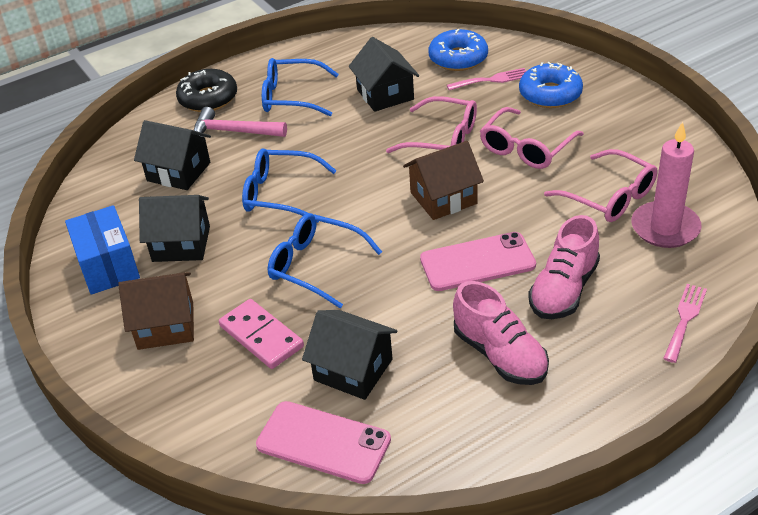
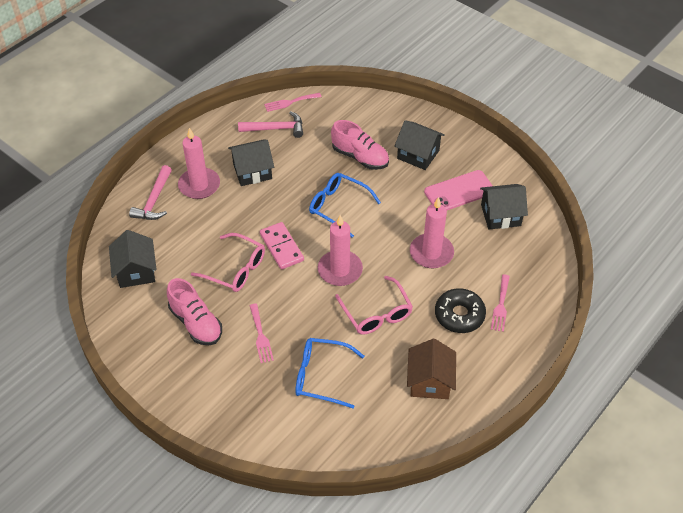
blue box: 1 -> 0
blue donut: 2 -> 0
blue glasses: 3 -> 2
brown house: 2 -> 1
pink candle: 1 -> 3
pink fork: 2 -> 3
pink glasses: 3 -> 2
pink hammer: 1 -> 2
pink phone: 2 -> 1

